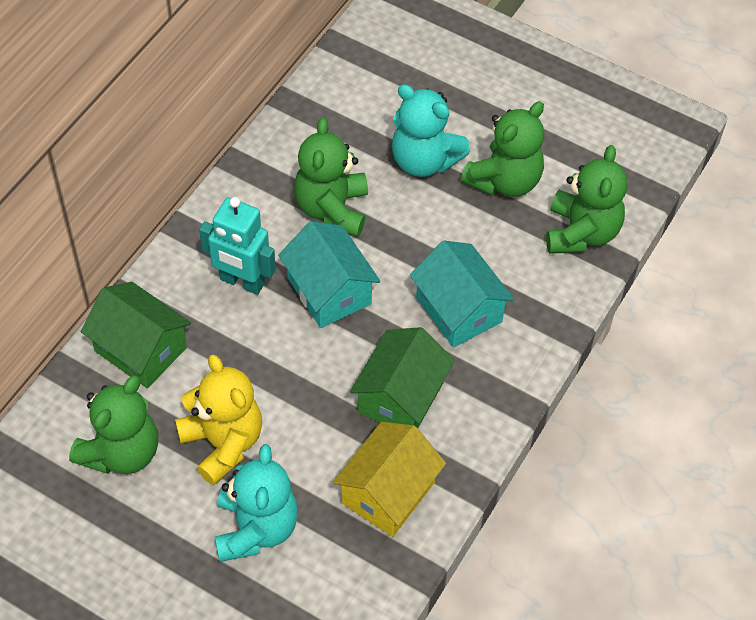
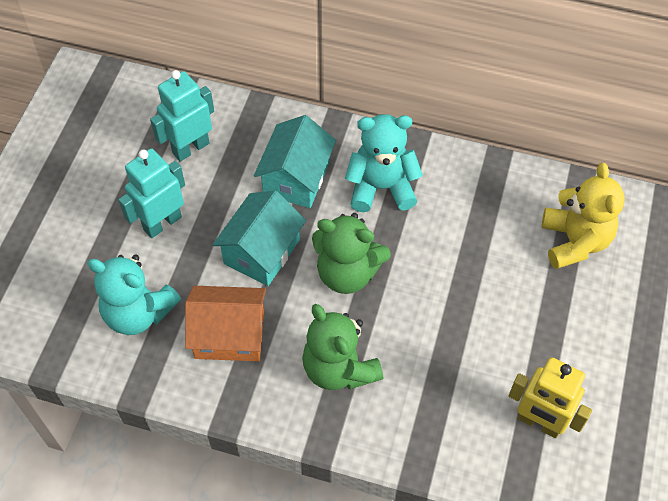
green house: 2 -> 0
green teddy bear: 4 -> 2
orange house: 0 -> 1
turquoise robot: 1 -> 2
yellow house: 1 -> 0
yellow robot: 0 -> 1

